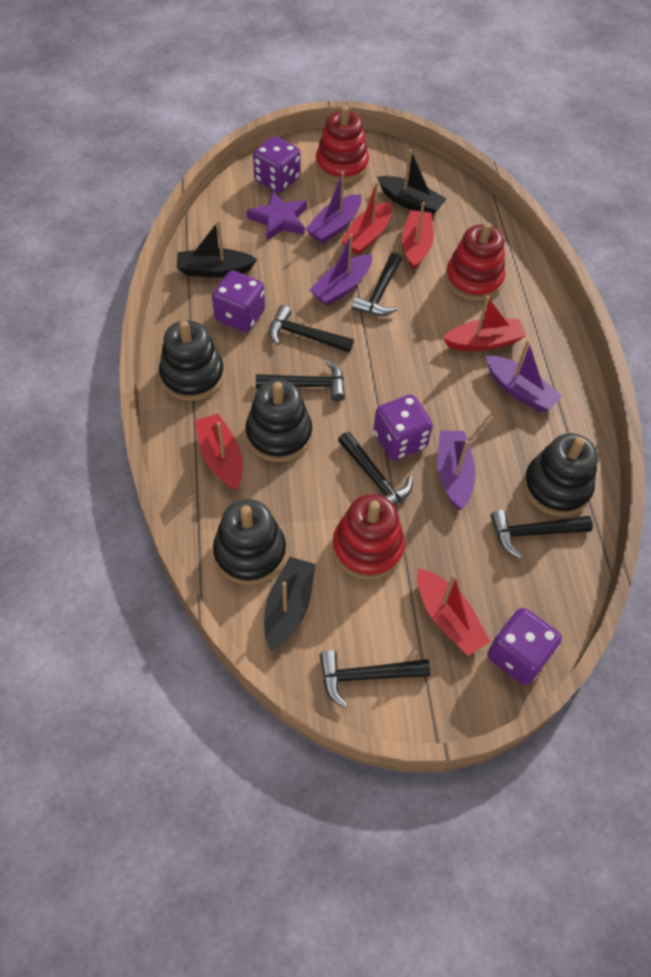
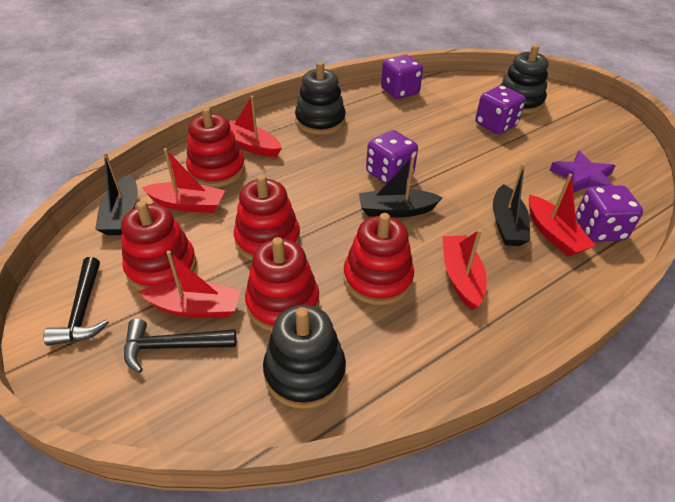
black hammer: 6 -> 2
black stacking toy: 4 -> 3
purple boat: 4 -> 0
red stacking toy: 3 -> 5

